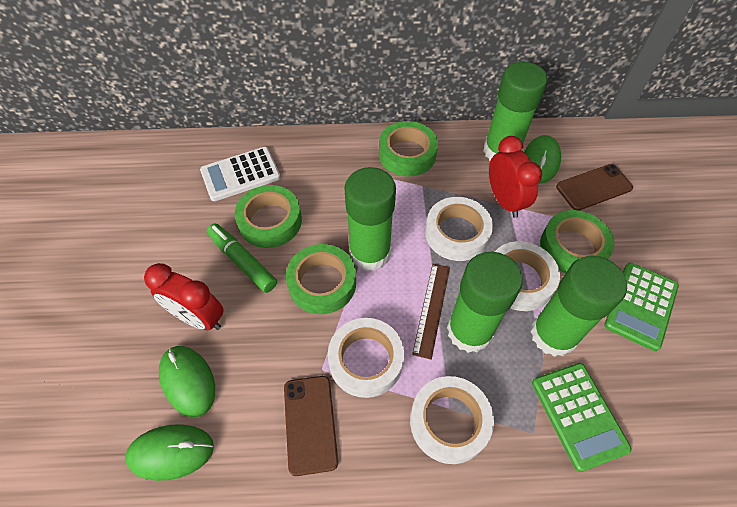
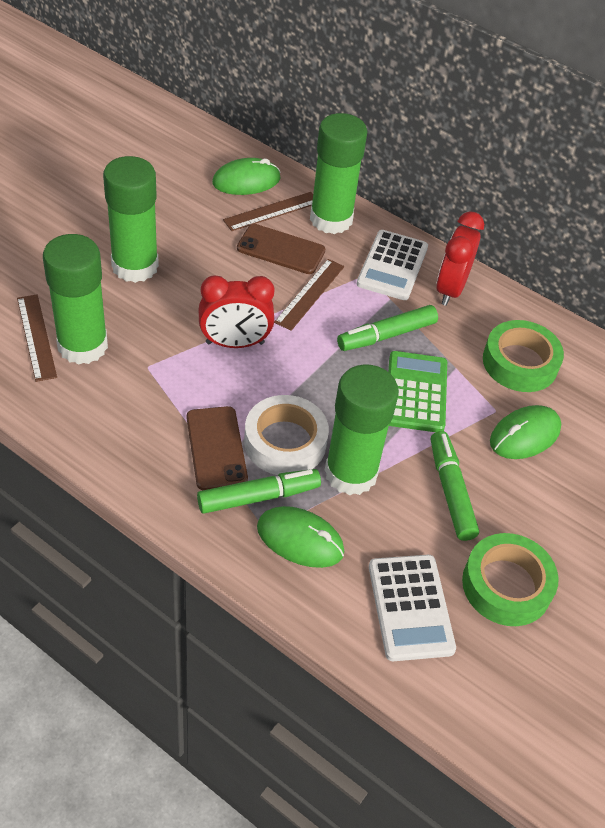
brown ruler: 1 -> 3
green calculator: 2 -> 1
green marker: 1 -> 3
green tape: 4 -> 2
white calculator: 1 -> 2
white tape: 4 -> 1

